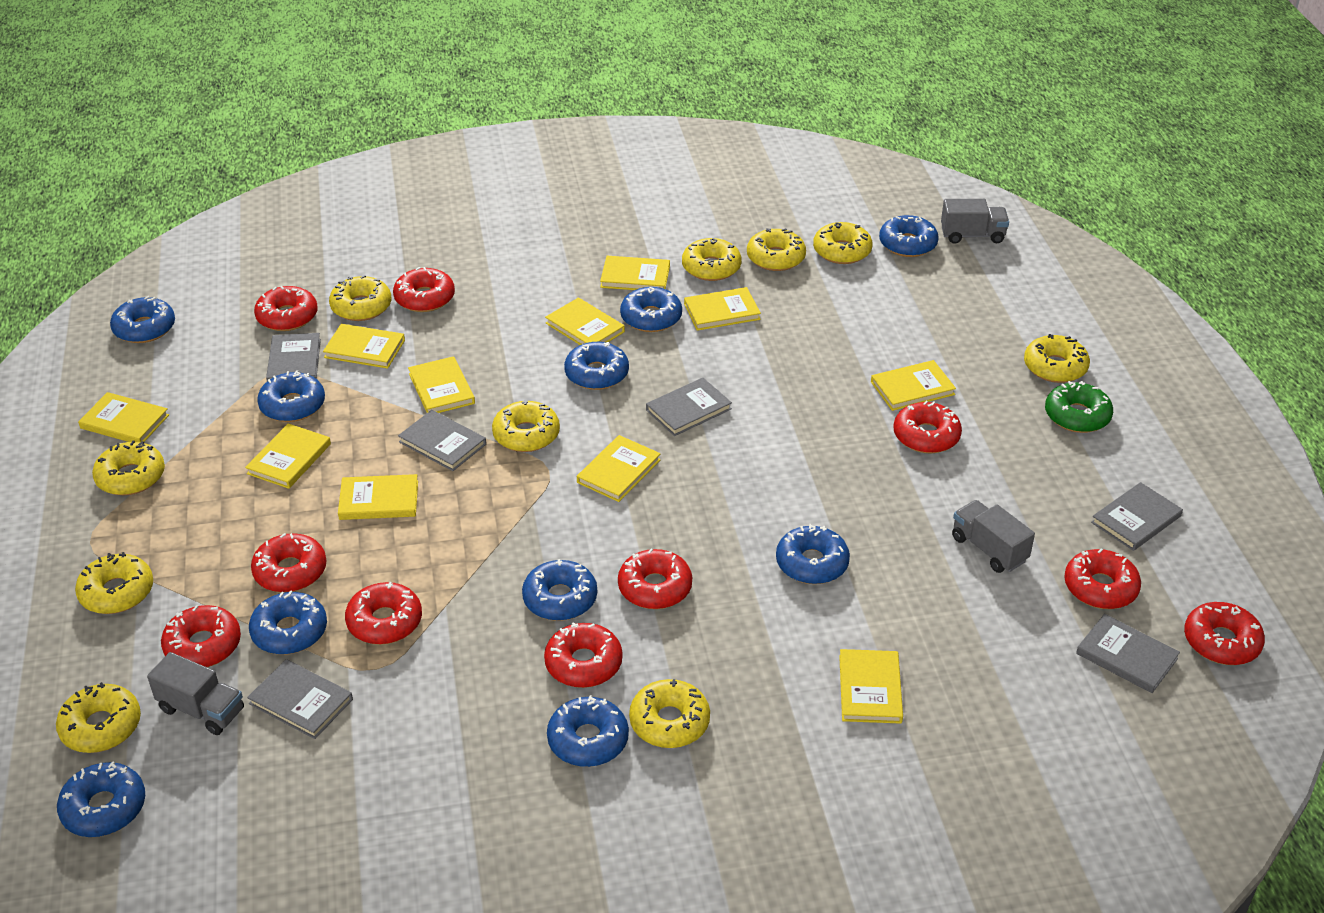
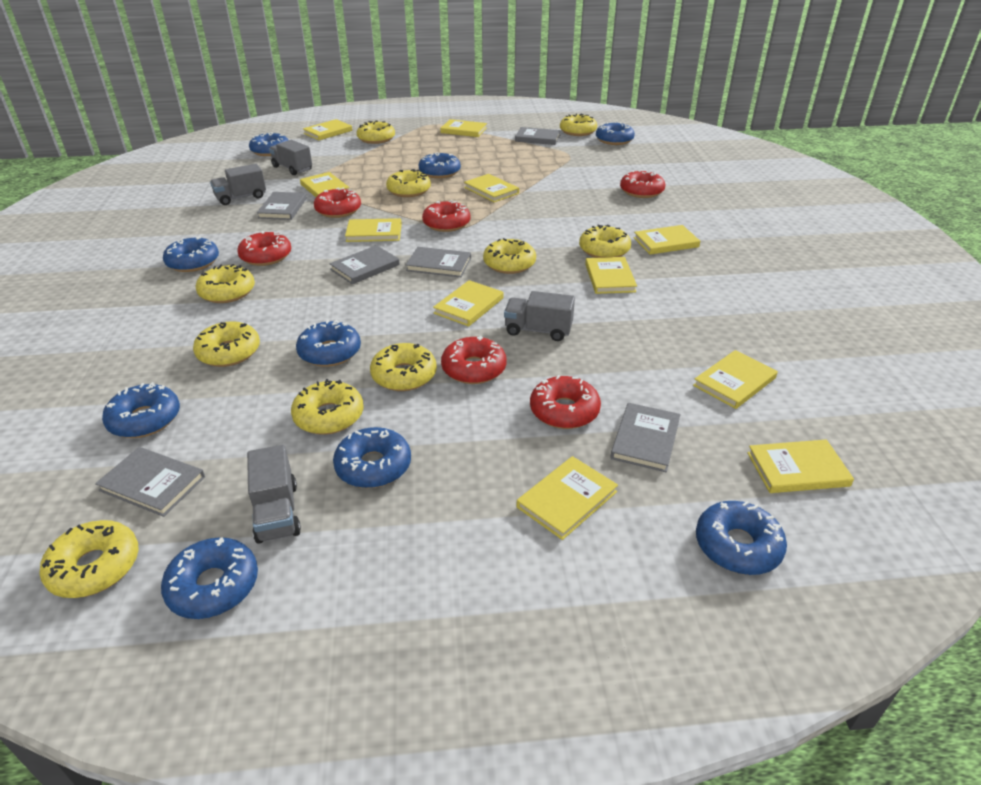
blue donut: 10 -> 9
green donut: 1 -> 0
grey truck: 3 -> 4
red donut: 10 -> 6

